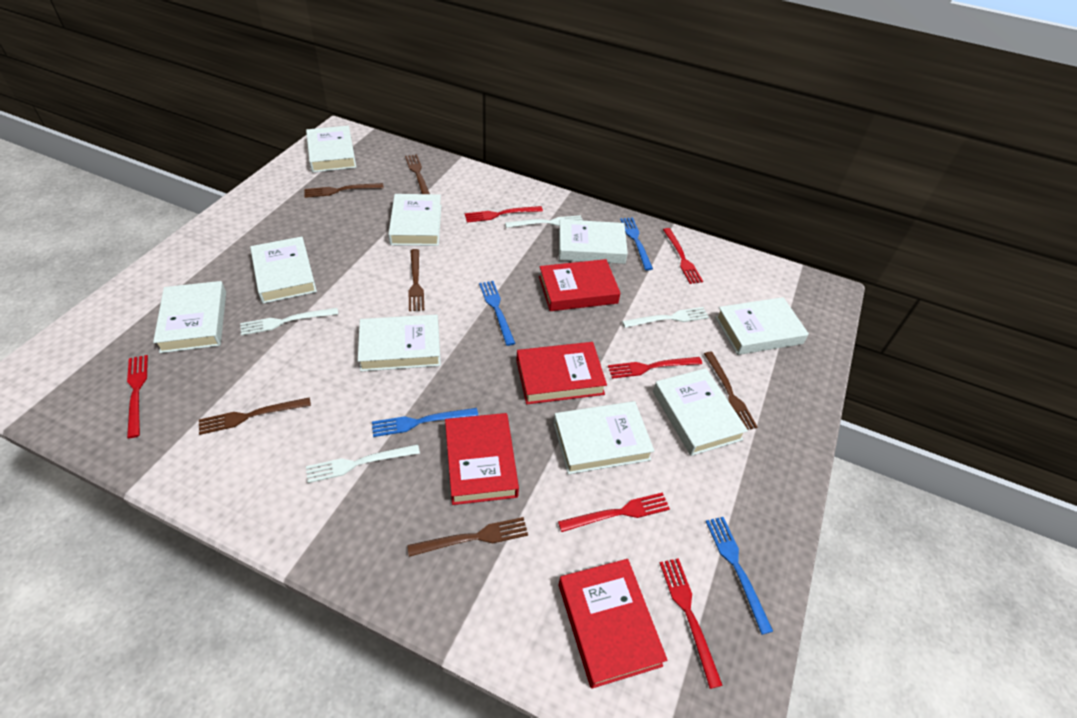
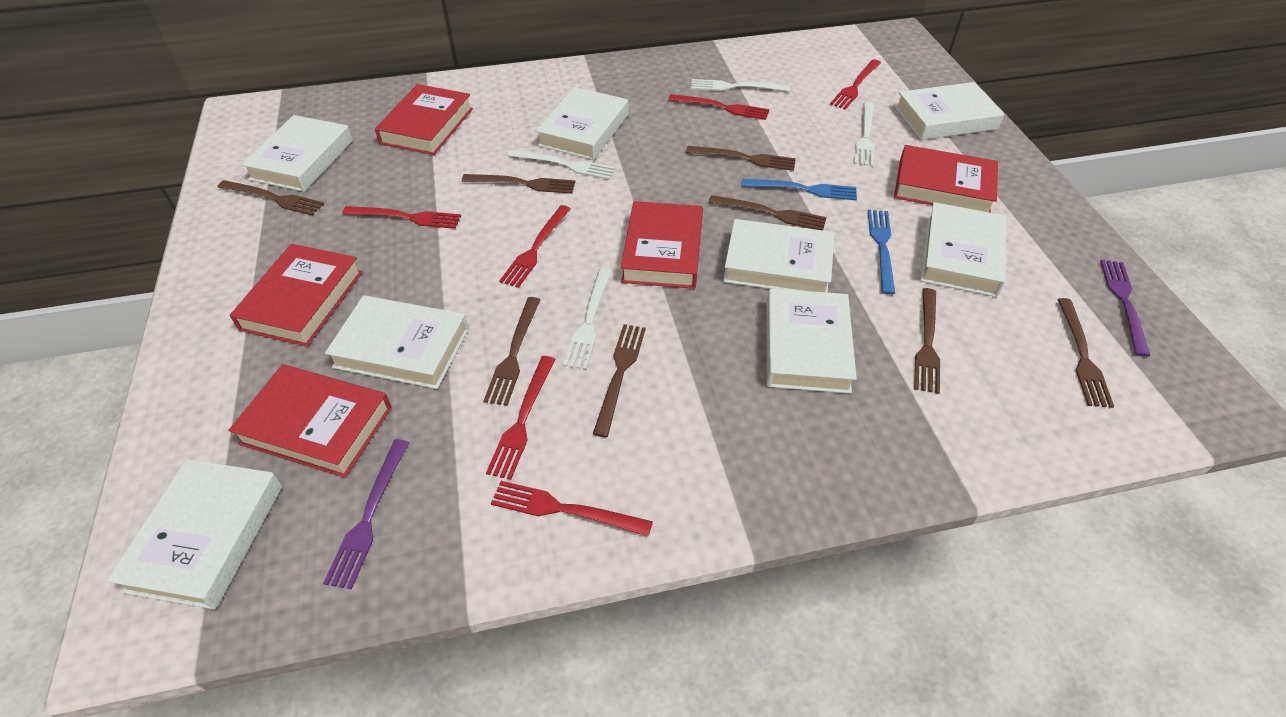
blue fork: 4 -> 2
brown fork: 6 -> 8
purple fork: 0 -> 2
red book: 4 -> 5
white book: 9 -> 8

